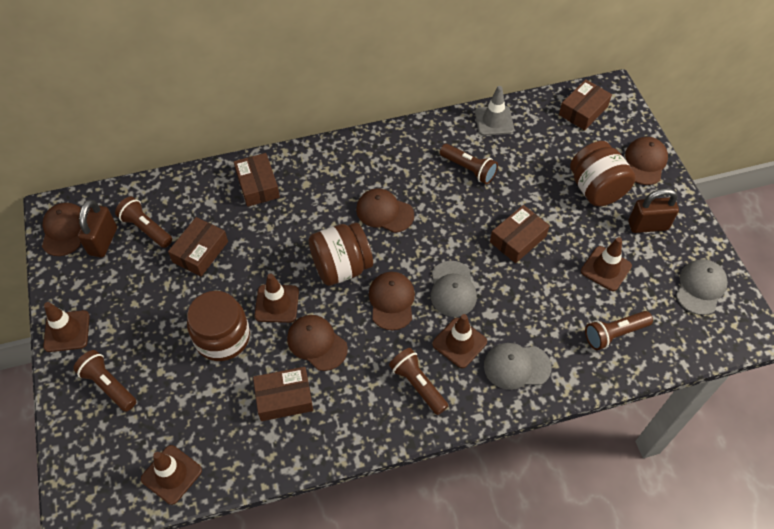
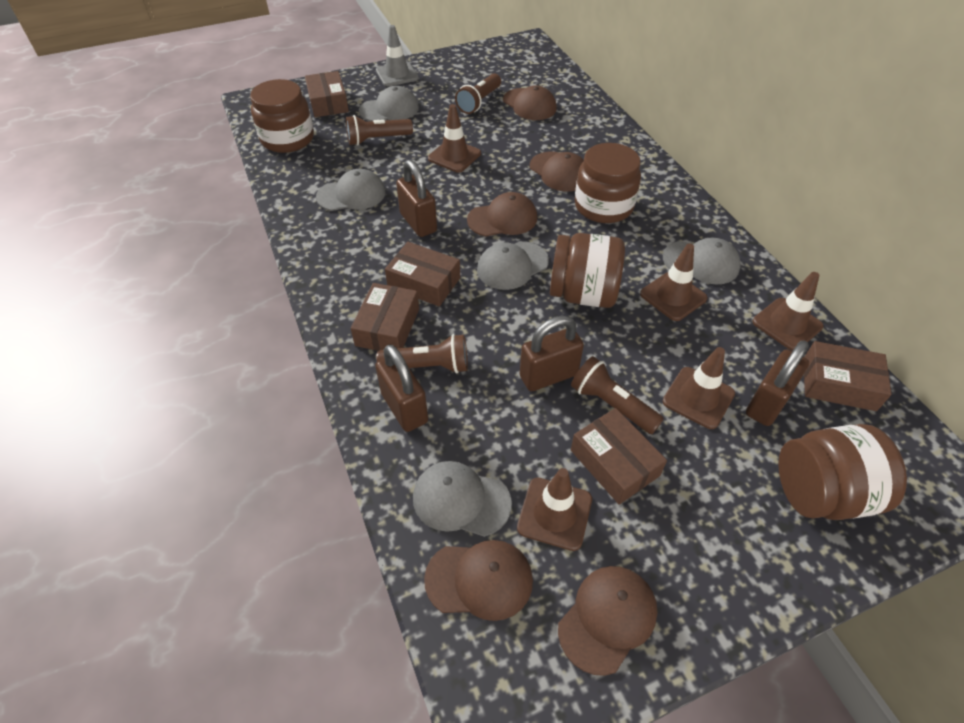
brown flashlight: 5 -> 4
brown jar: 3 -> 4
brown padlock: 2 -> 4
grey cap: 3 -> 5

